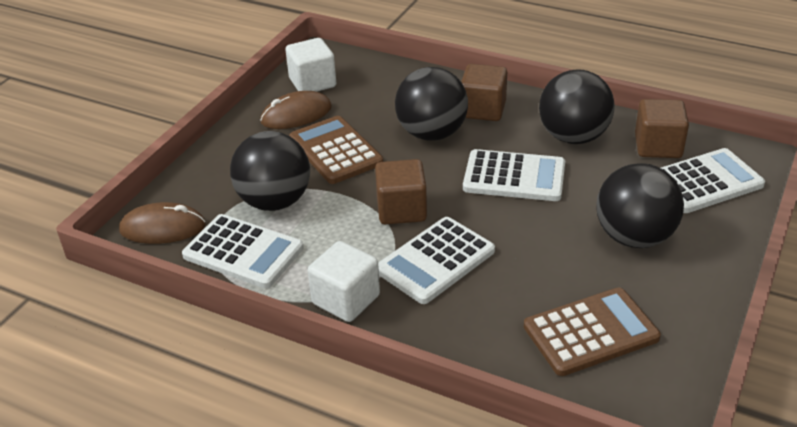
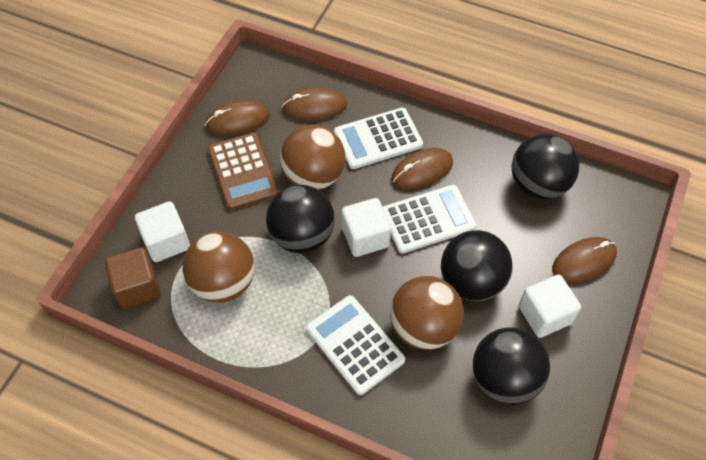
brown ball: 0 -> 3
brown calculator: 2 -> 1
brown cube: 3 -> 1
brown mouse: 2 -> 4
white calculator: 4 -> 3
white cube: 2 -> 3

